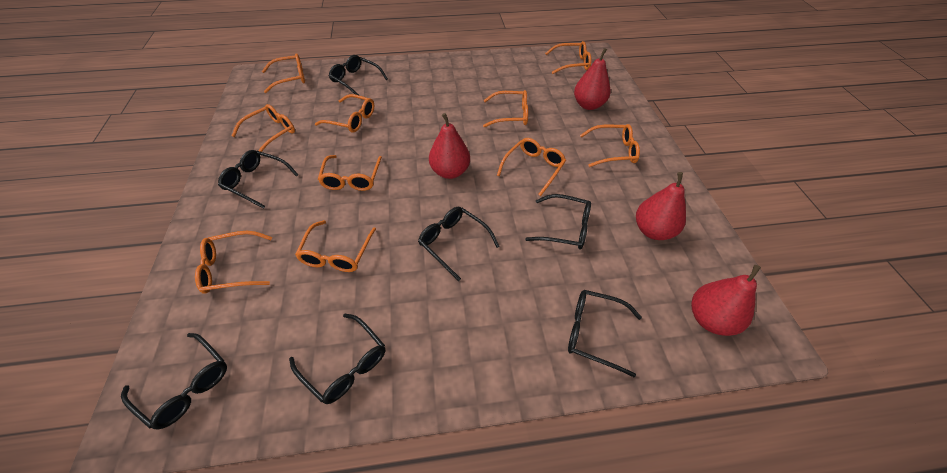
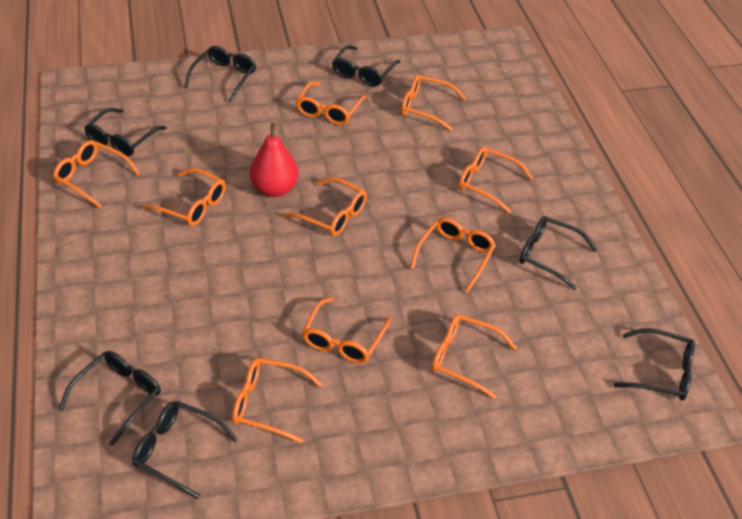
red pear: 4 -> 1

